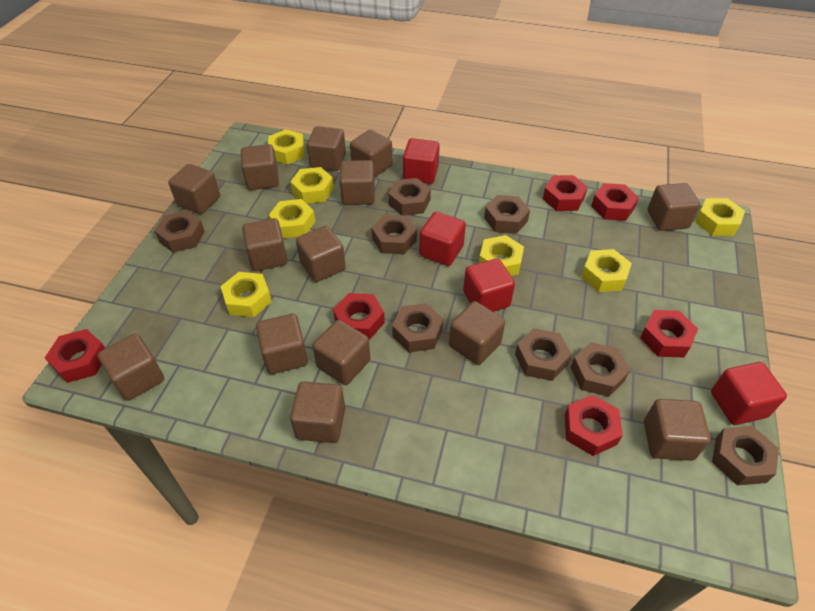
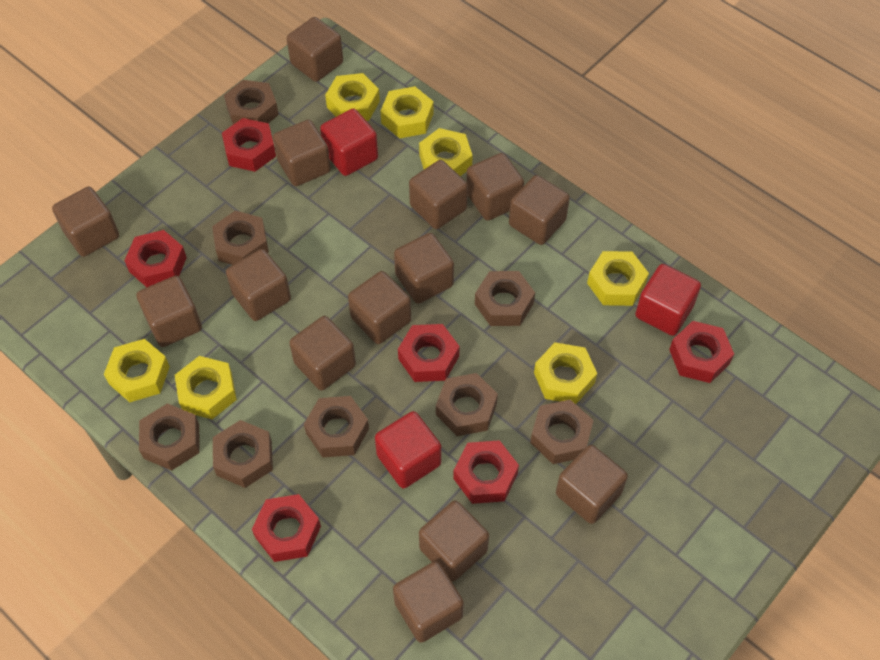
red cube: 4 -> 3

